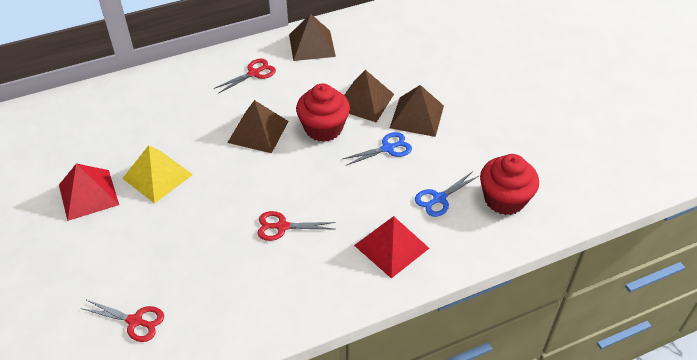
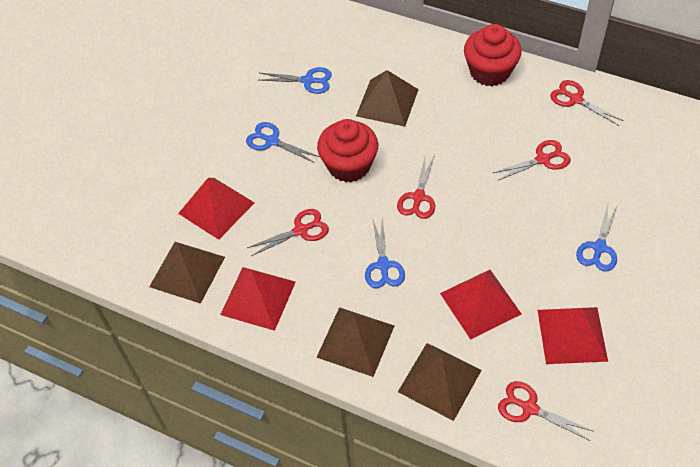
blue scissors: 2 -> 4
red pyramid: 2 -> 4
red scissors: 3 -> 5
yellow pyramid: 1 -> 0

